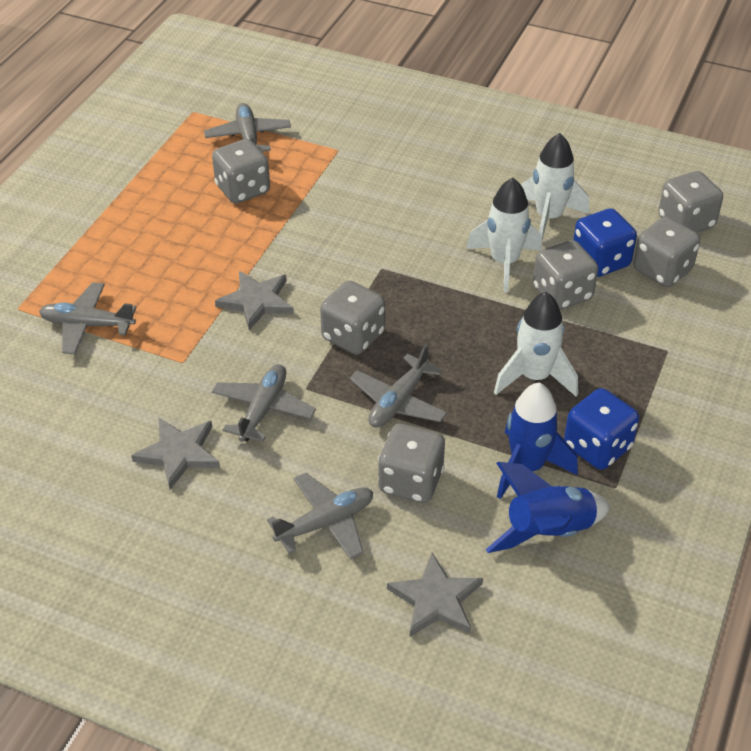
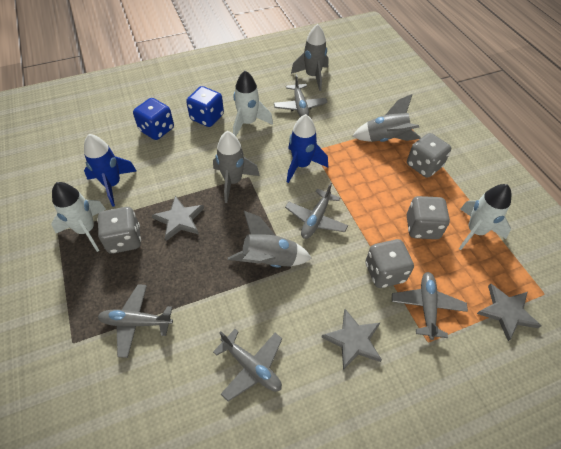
grey dice: 6 -> 4
grey rocket: 0 -> 4

